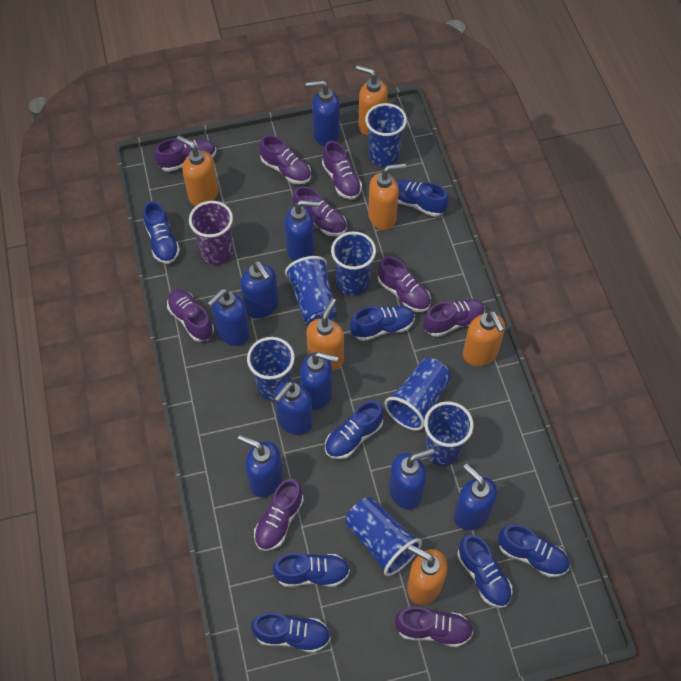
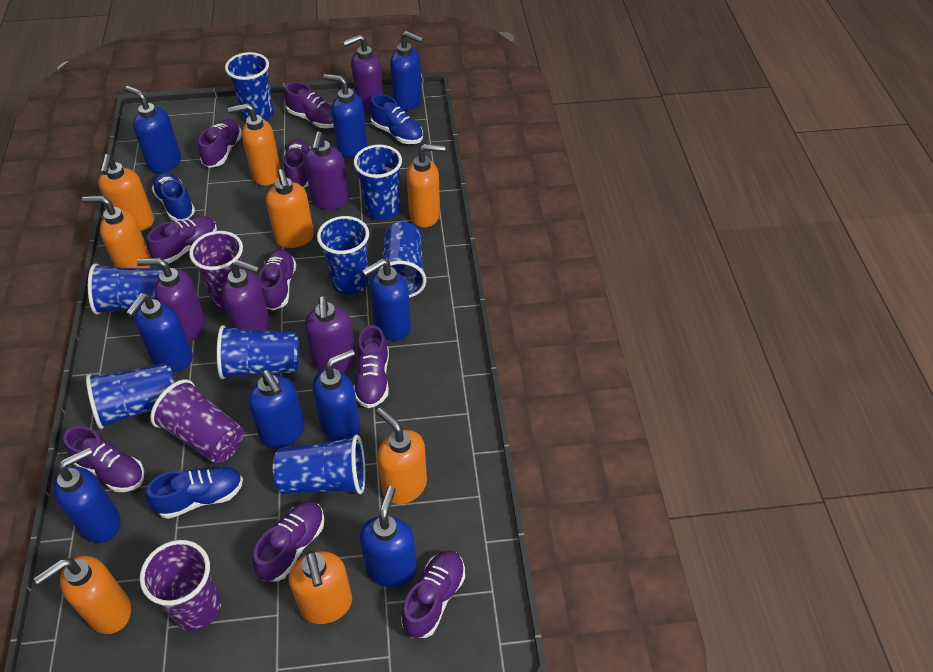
blue cup: 7 -> 8
blue shoe: 8 -> 3
orange soap dispenser: 6 -> 8
purple cup: 1 -> 3
purple soap dispenser: 0 -> 5

